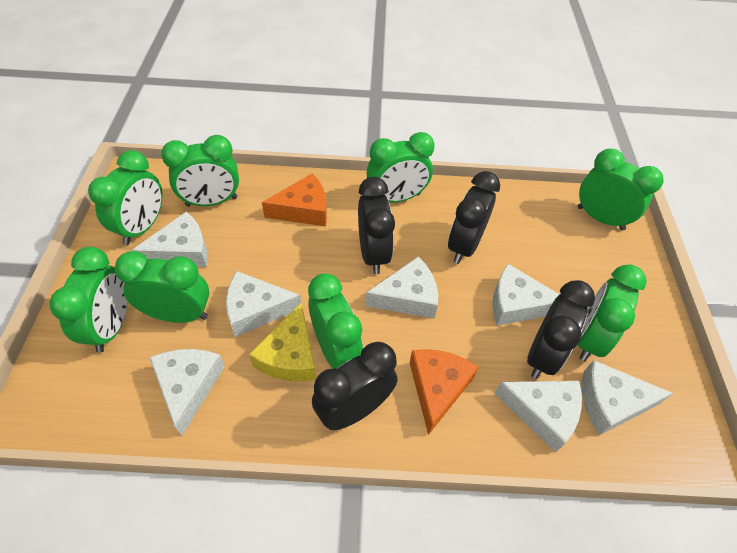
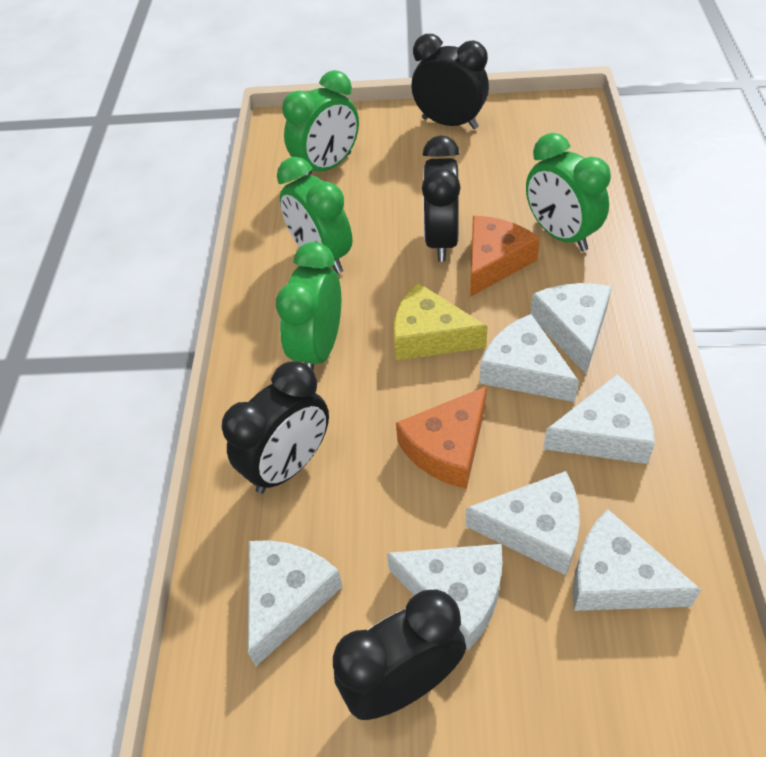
green clock: 8 -> 4

